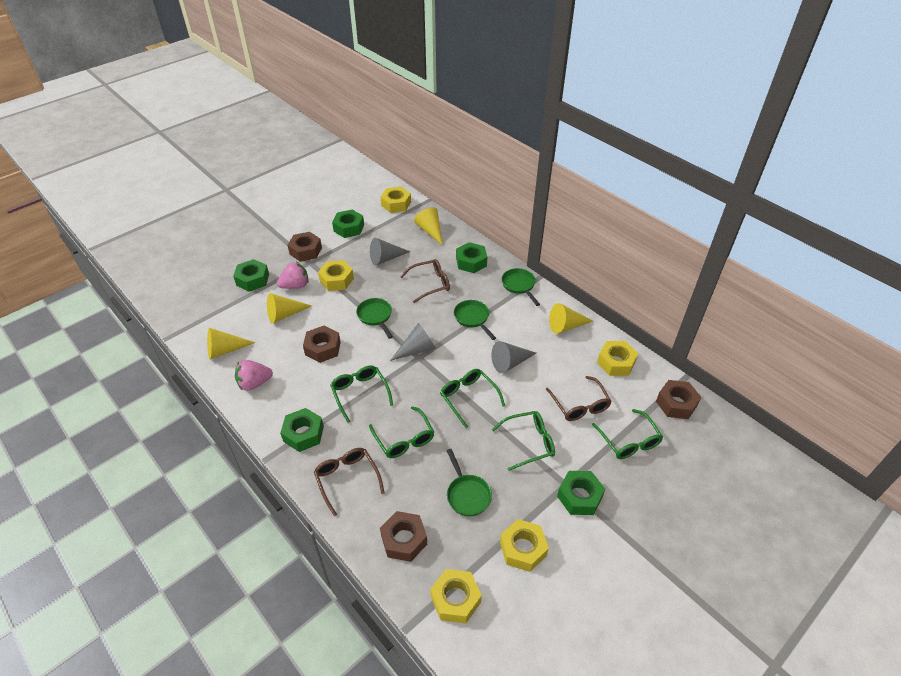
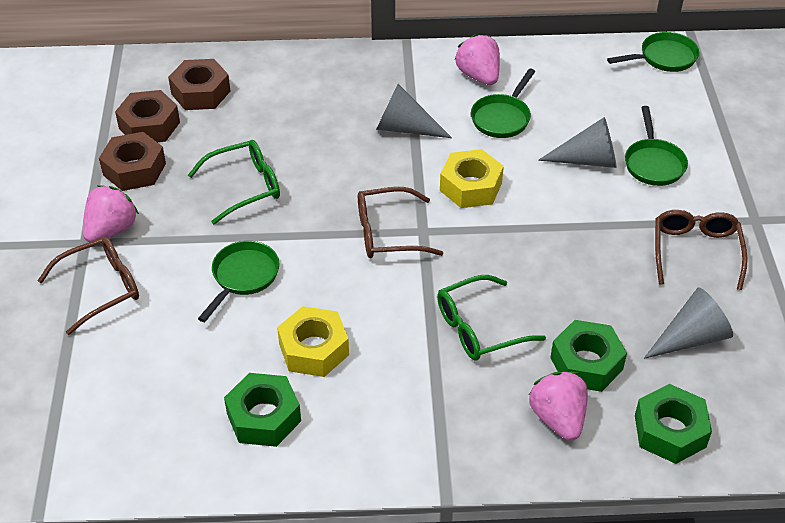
brown nut: 4 -> 3
green glasses: 5 -> 2
green nut: 5 -> 3
pink strawberry: 2 -> 3
yellow cone: 4 -> 0
yellow nut: 5 -> 2

